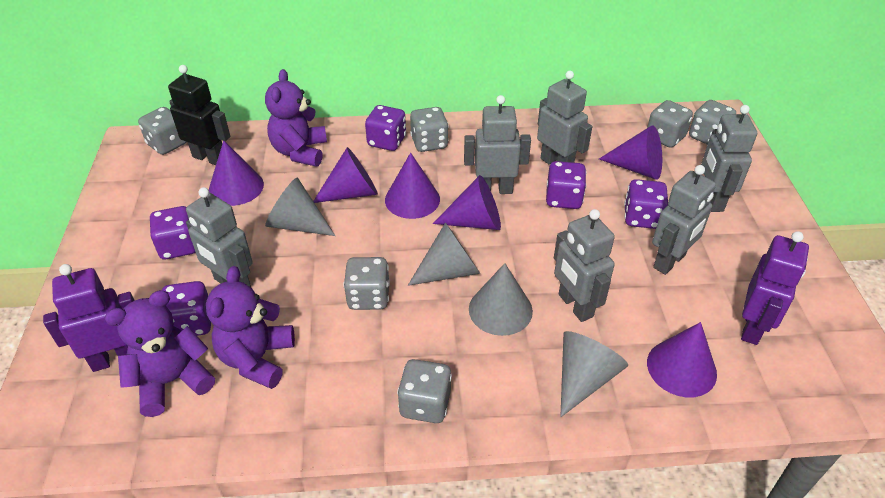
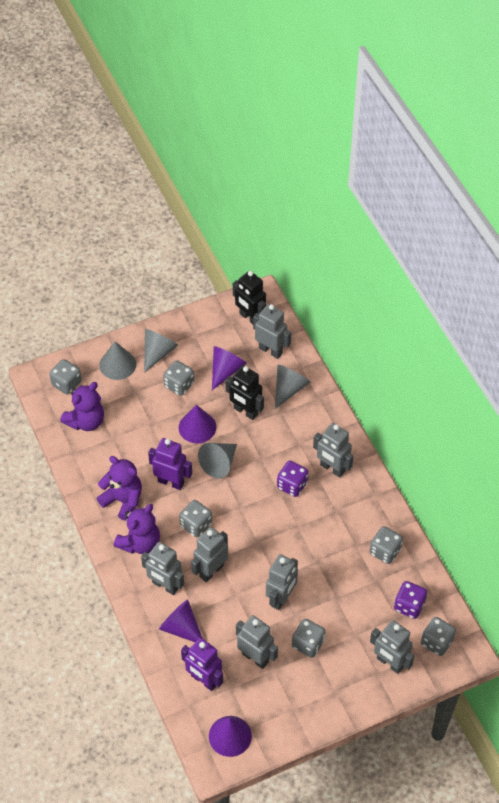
black robot: 1 -> 2
grey robot: 6 -> 7
purple cone: 6 -> 4
purple dice: 5 -> 2

